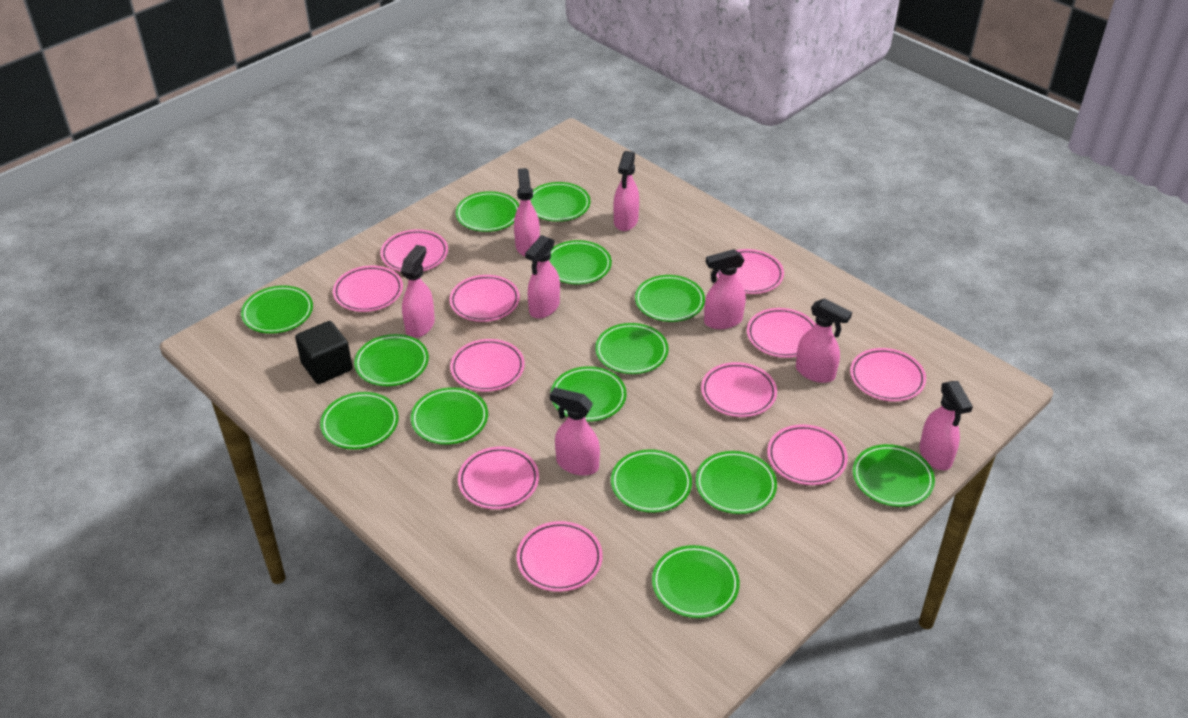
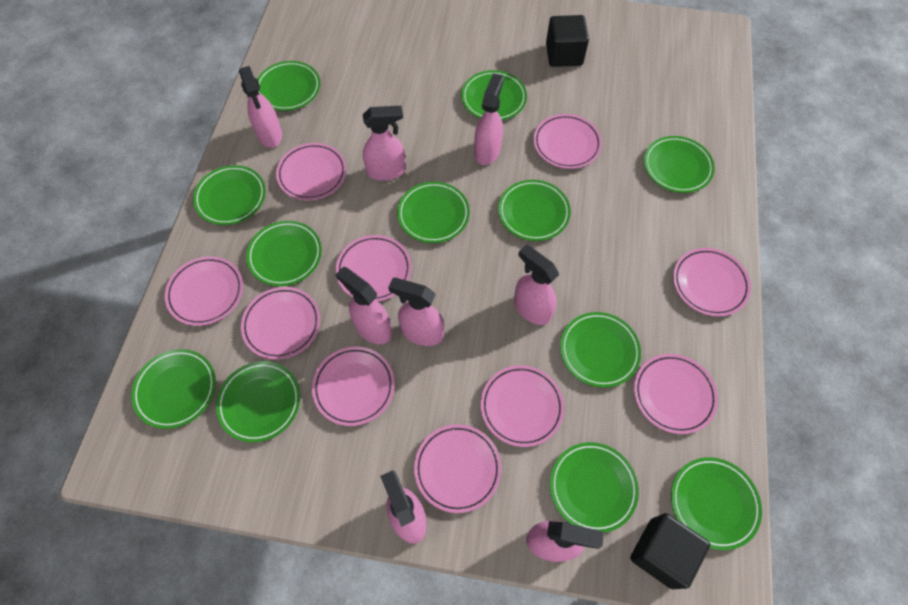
black cube: 1 -> 2
green plate: 14 -> 12
pink plate: 11 -> 10

